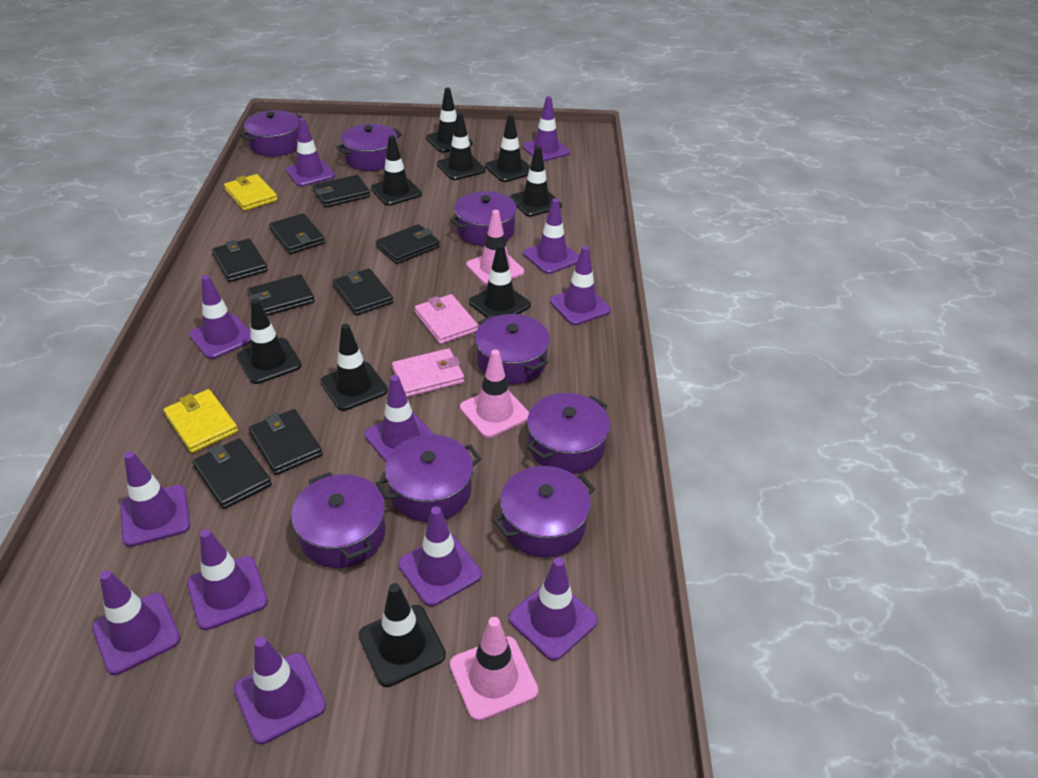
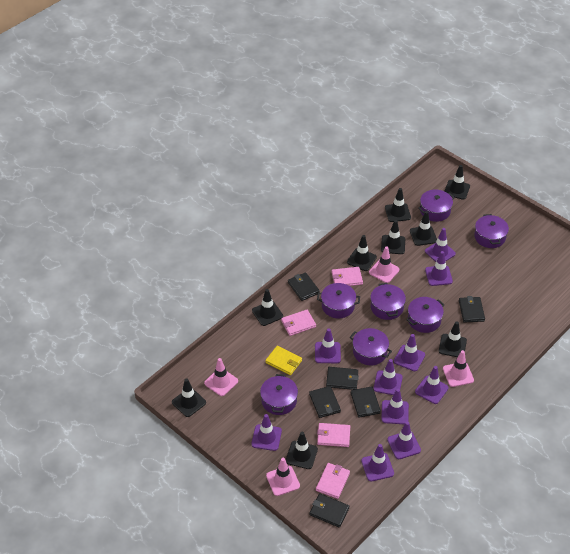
black wallet: 8 -> 6
pink traffic cone: 3 -> 4
pink wallet: 2 -> 4
purple pot: 8 -> 7
purple traffic cone: 12 -> 10
yellow wallet: 2 -> 1

